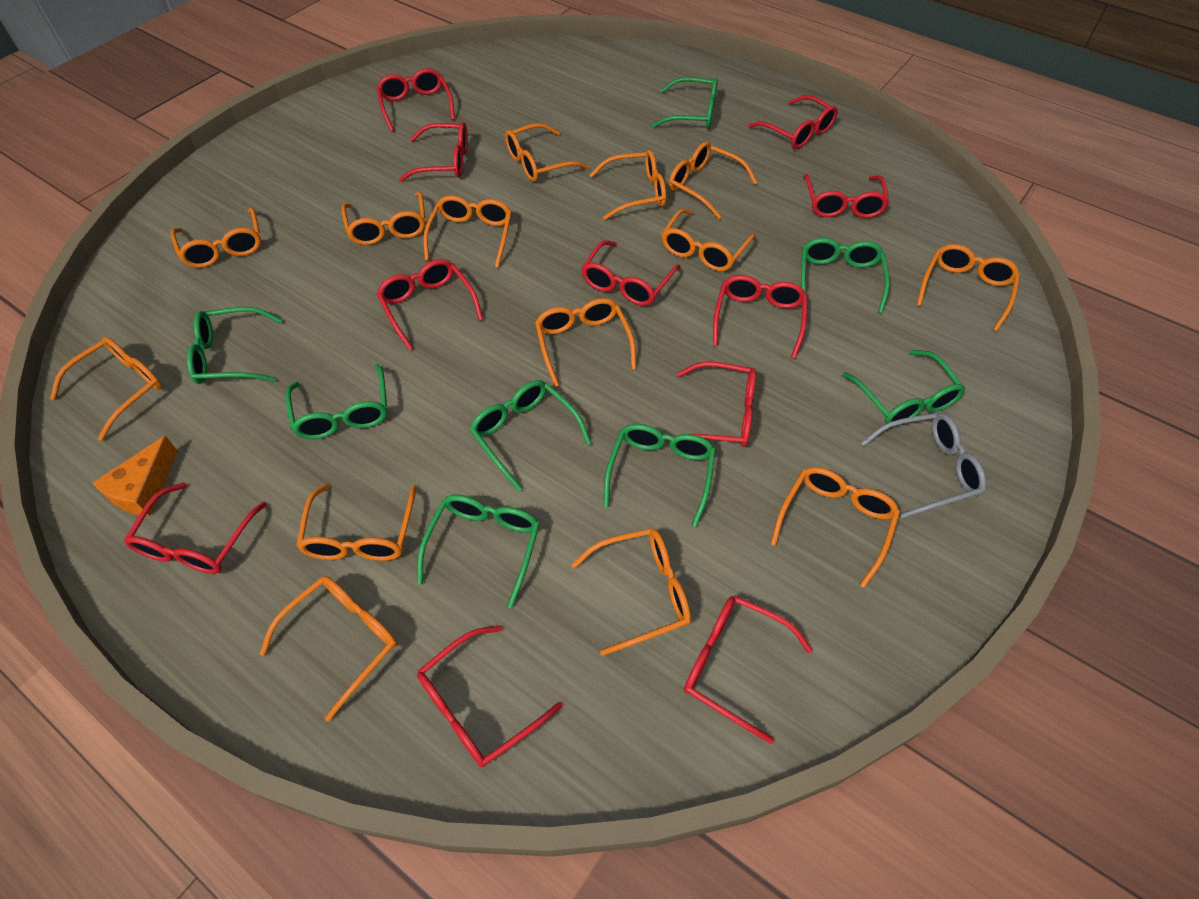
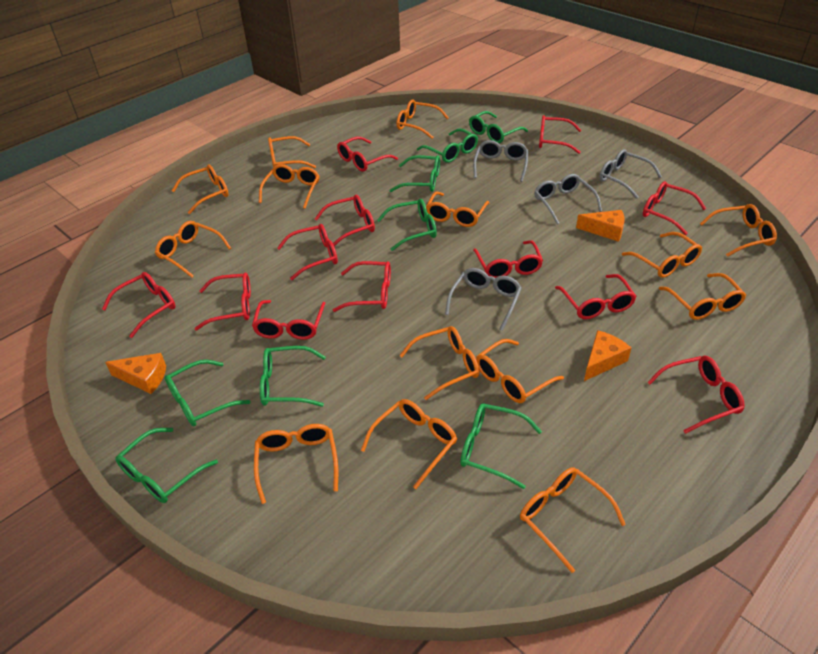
grey glasses: 1 -> 4
orange cheese: 1 -> 3
red glasses: 11 -> 12

